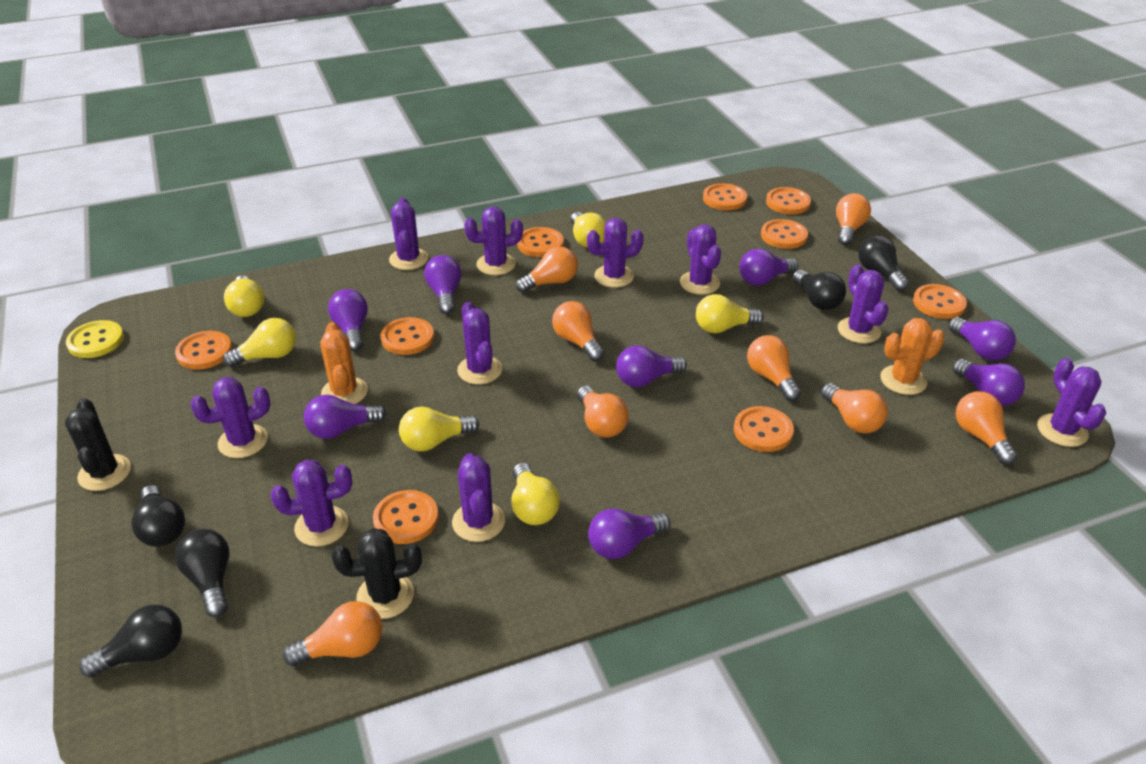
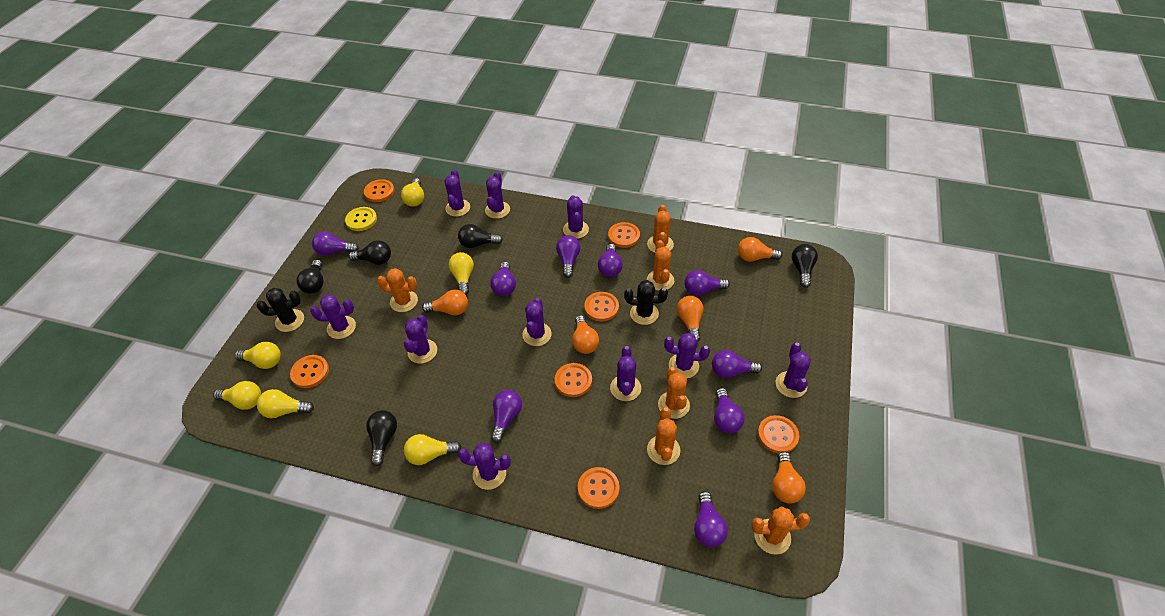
orange button: 9 -> 7
orange cactus: 2 -> 6
orange light bulb: 8 -> 5
purple light bulb: 8 -> 9

